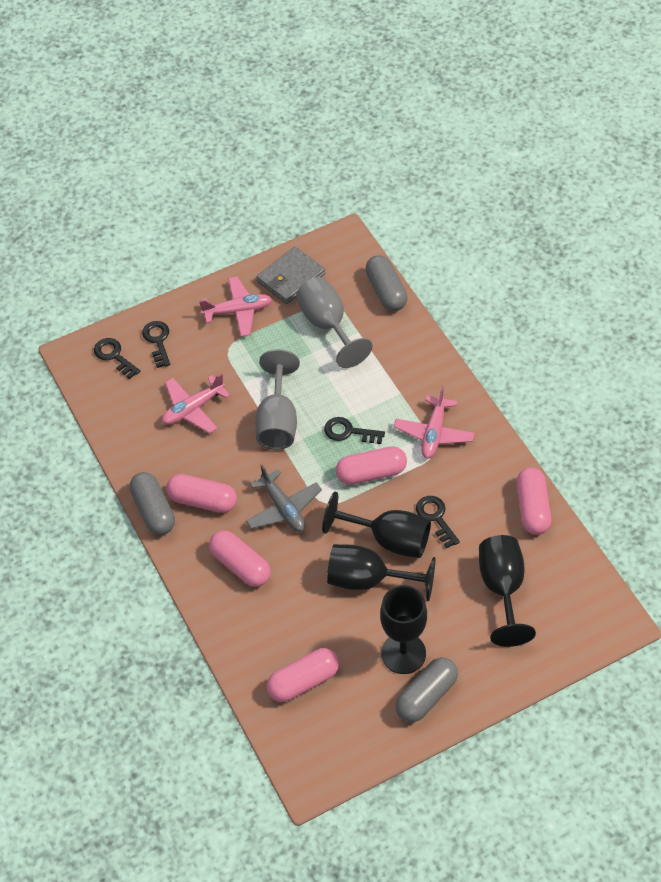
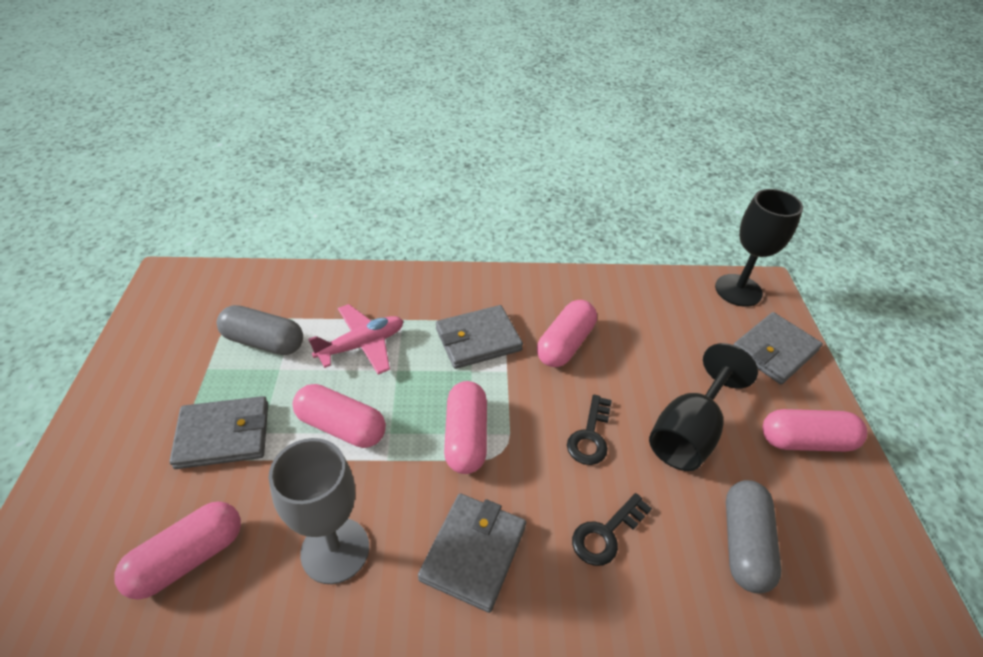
black goblet: 4 -> 2
black key: 4 -> 2
grey capsule: 3 -> 2
grey goblet: 2 -> 1
grey plane: 1 -> 0
grey wallet: 1 -> 4
pink plane: 3 -> 1

